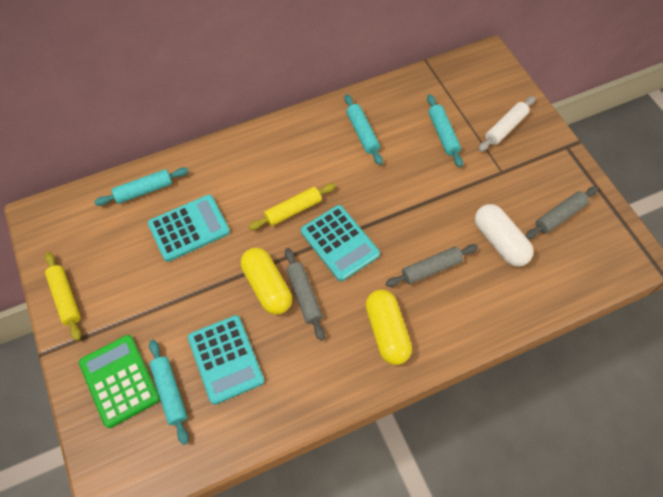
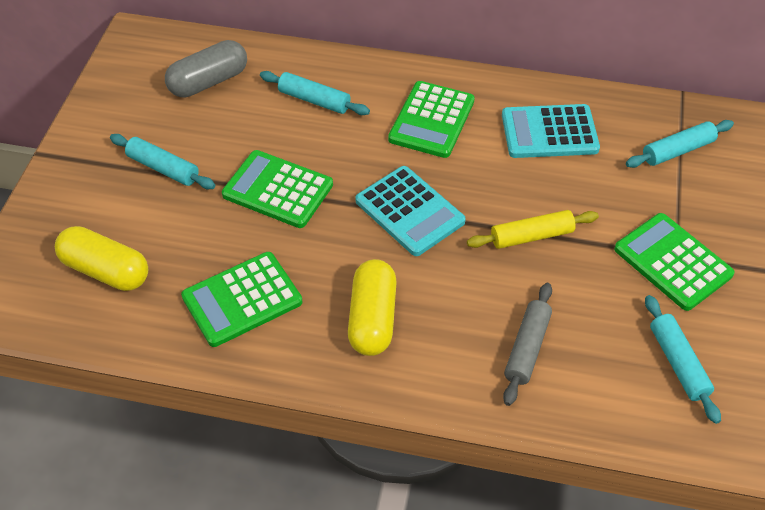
green calculator: 1 -> 4
grey capsule: 0 -> 1
grey rolling pin: 3 -> 1
turquoise calculator: 3 -> 2
white capsule: 1 -> 0
white rolling pin: 1 -> 0
yellow rolling pin: 2 -> 1

